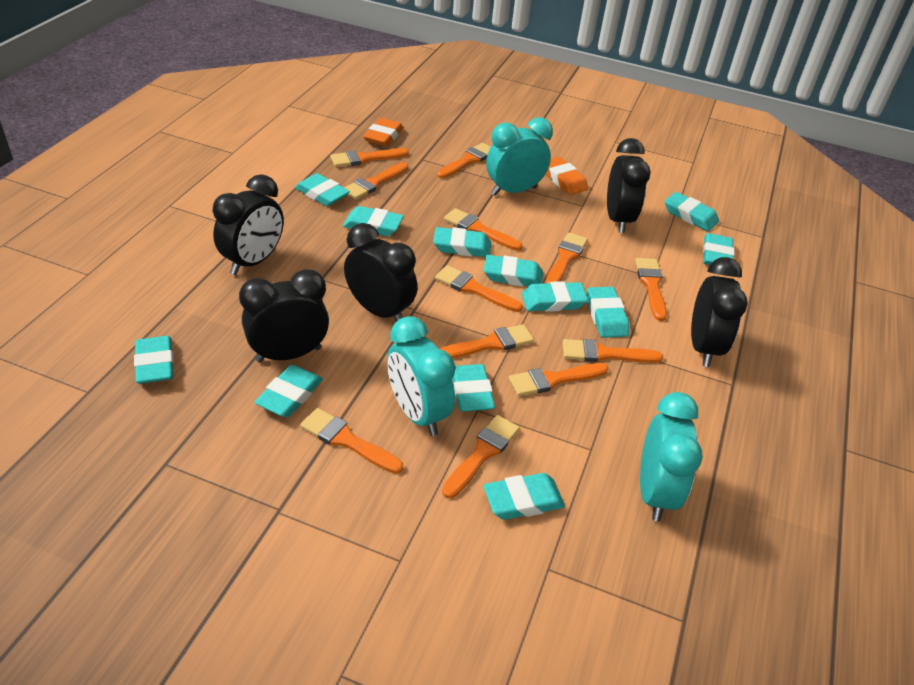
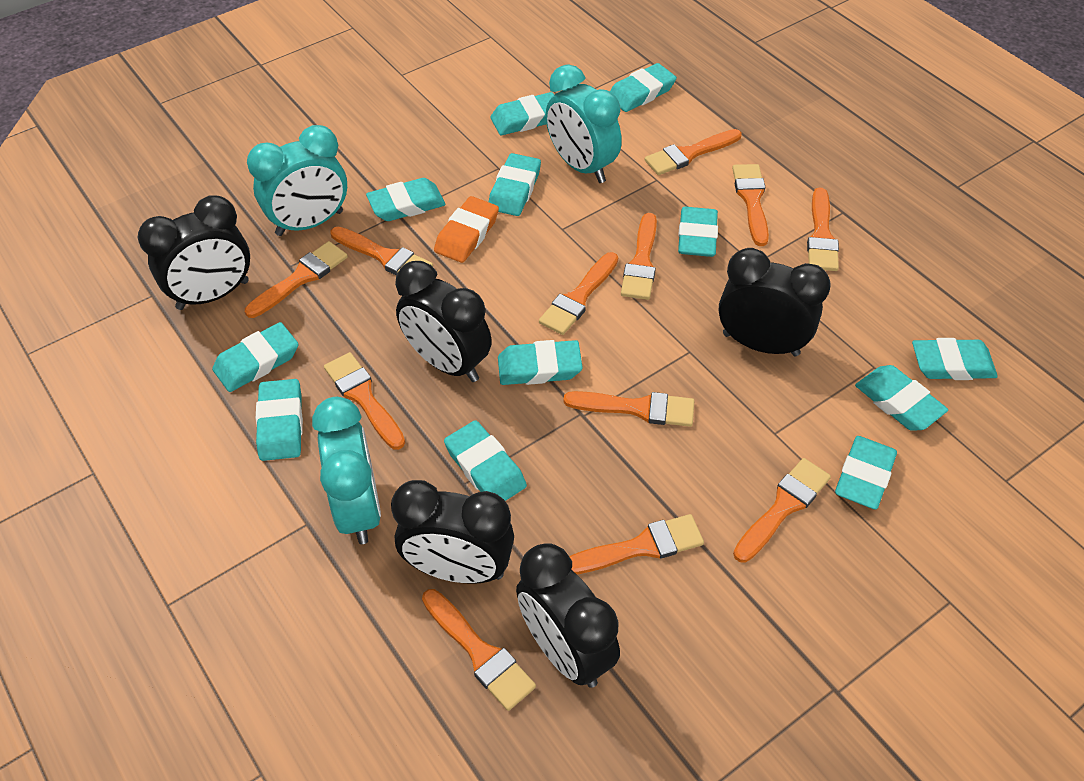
orange eraser: 2 -> 1

